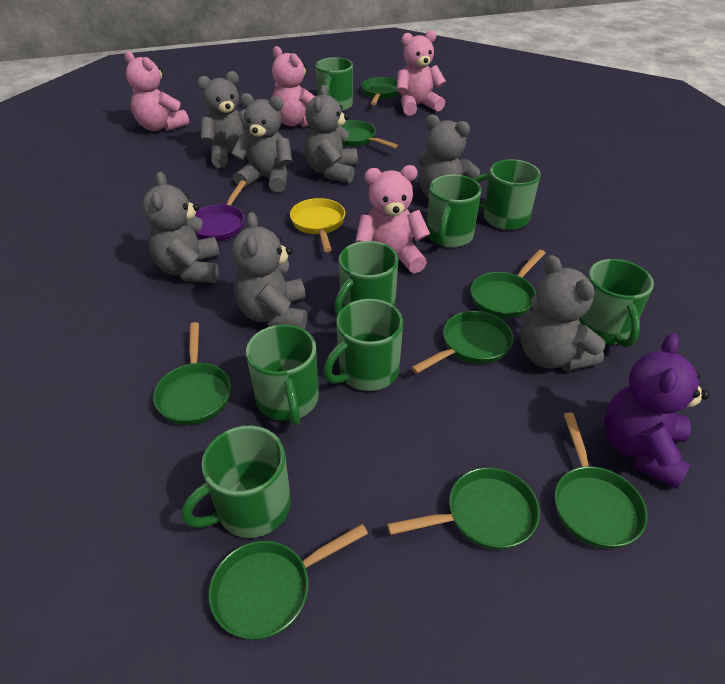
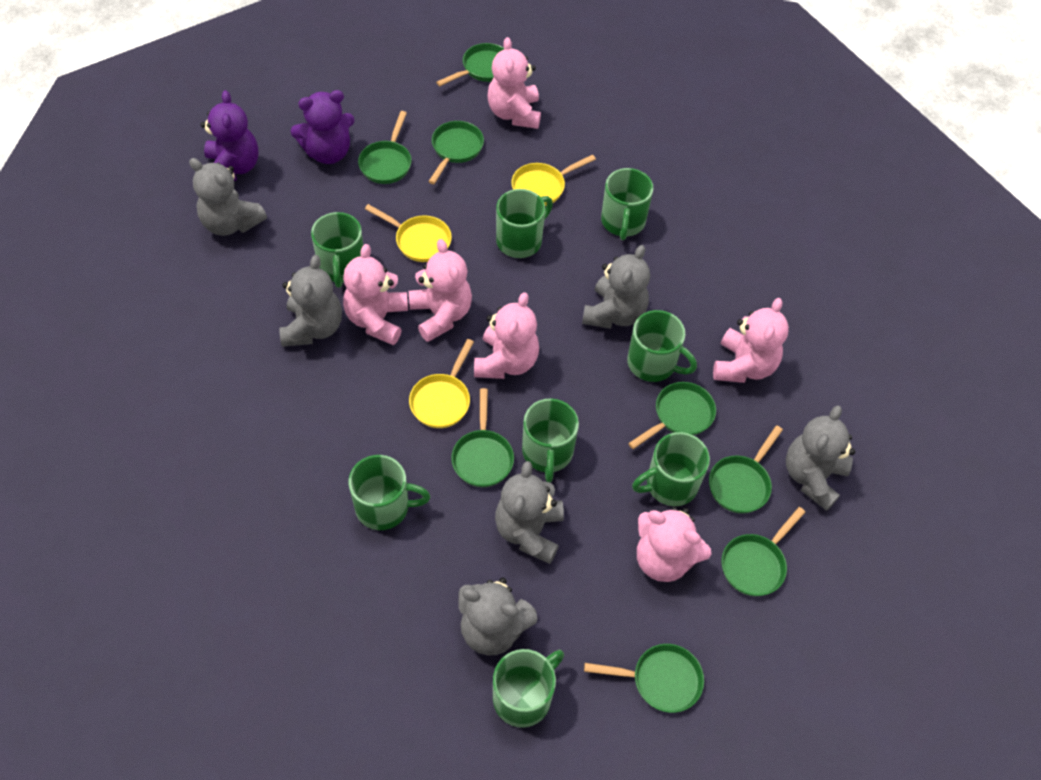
grey teddy bear: 7 -> 6
pink teddy bear: 4 -> 6
purple pan: 1 -> 0
purple teddy bear: 1 -> 2
yellow pan: 1 -> 3

